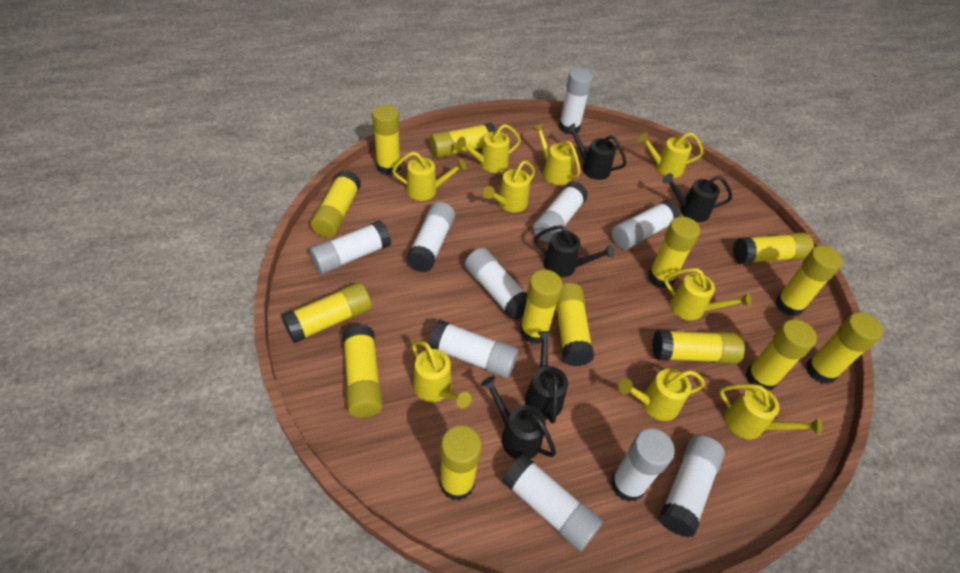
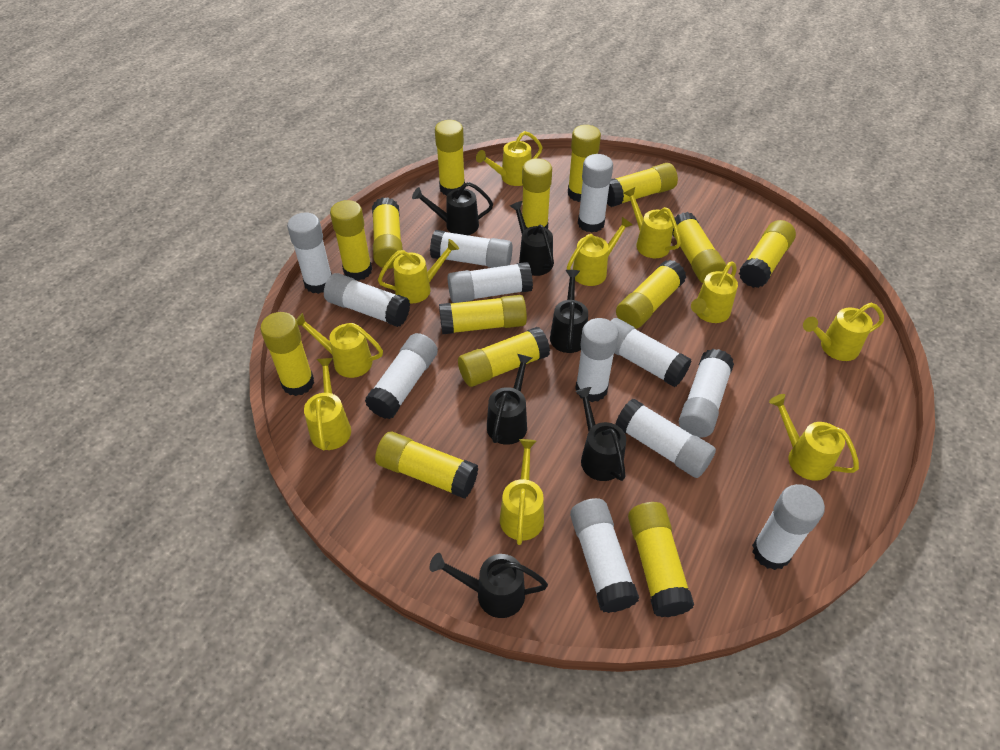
black watering can: 5 -> 6
white glue stick: 10 -> 12
yellow watering can: 9 -> 10

